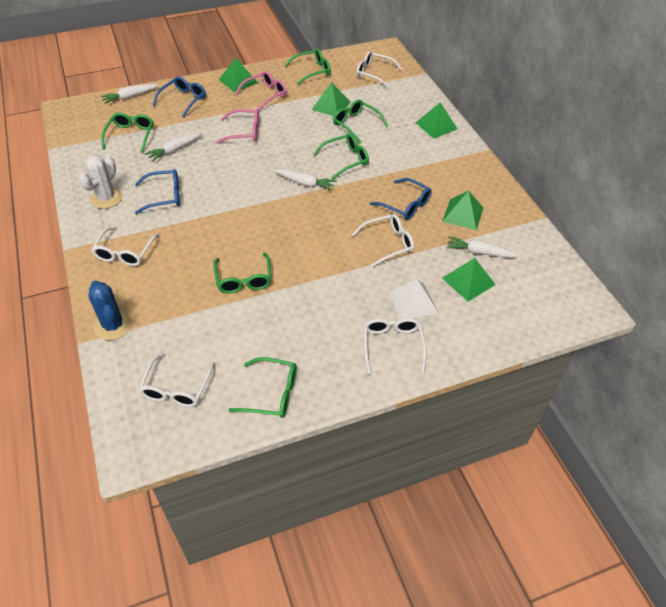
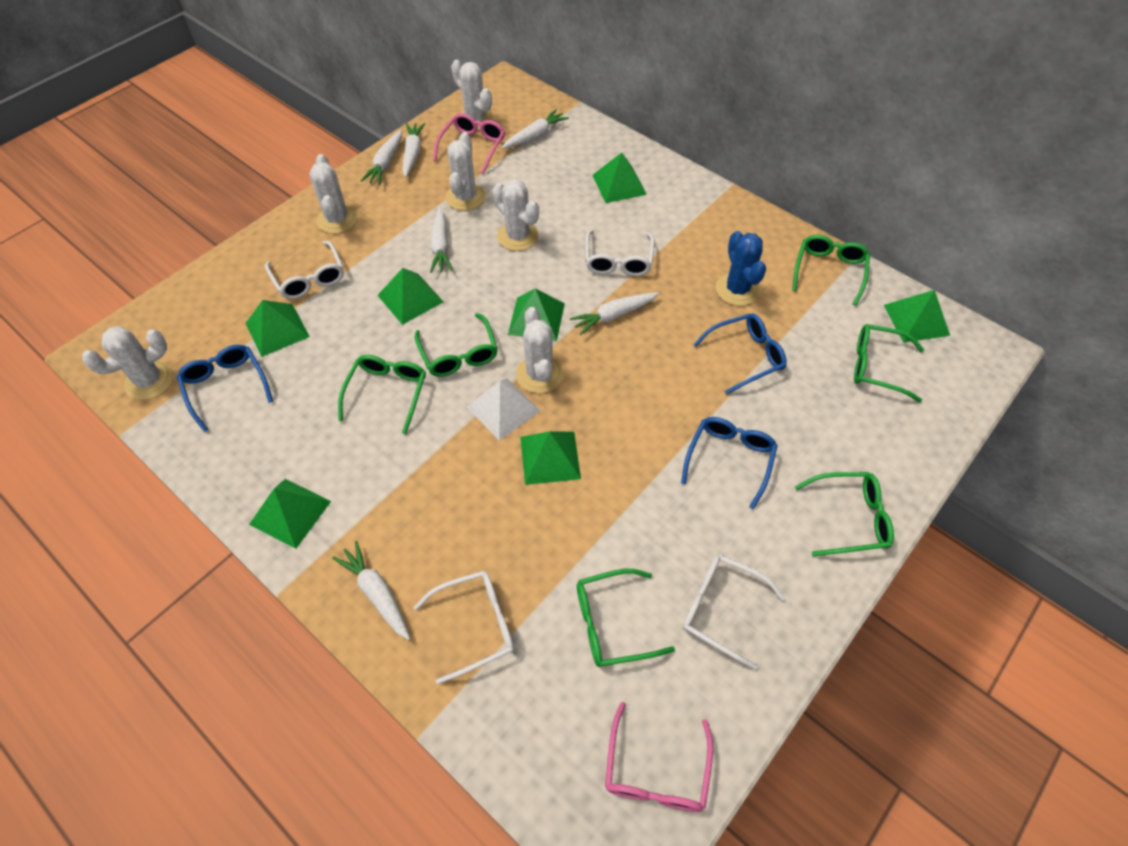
green pyramid: 5 -> 7
white cactus: 1 -> 6
white carrot: 4 -> 6
white glasses: 5 -> 4

